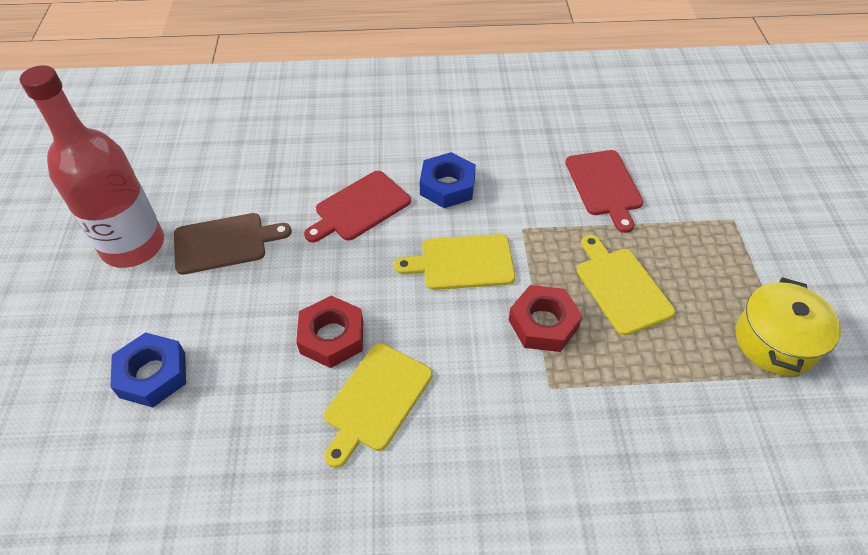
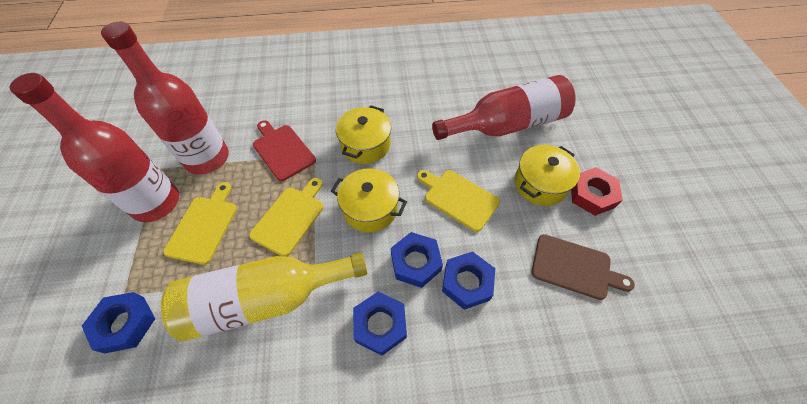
blue nut: 2 -> 4
red bottle: 1 -> 3
red cutting board: 2 -> 1
red nut: 2 -> 1
yellow bottle: 0 -> 1
yellow pot: 1 -> 3

